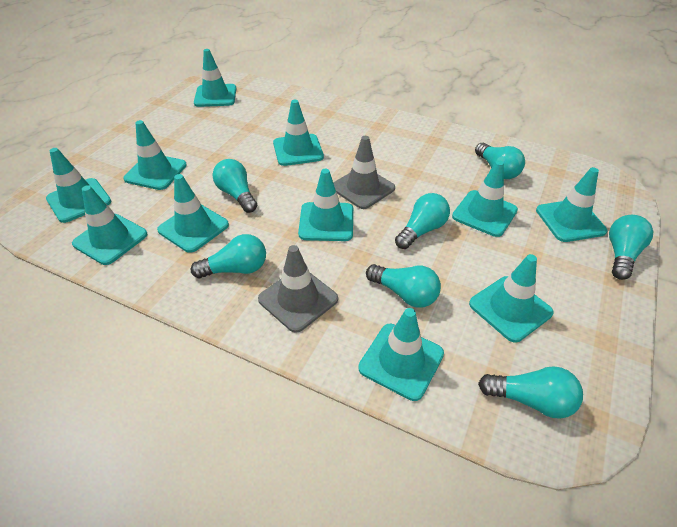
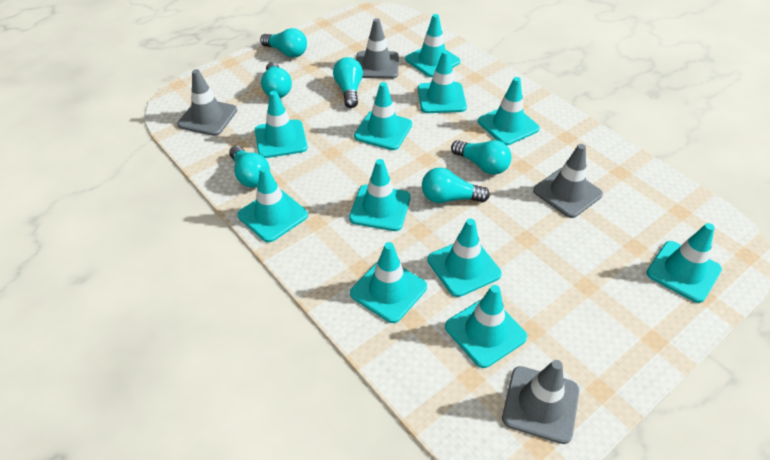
grey traffic cone: 2 -> 4
turquoise light bulb: 7 -> 6

